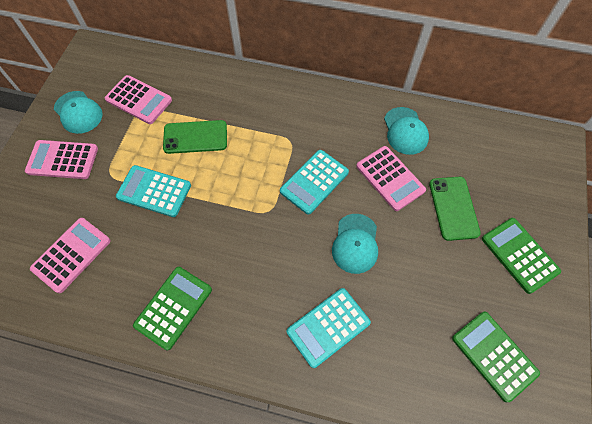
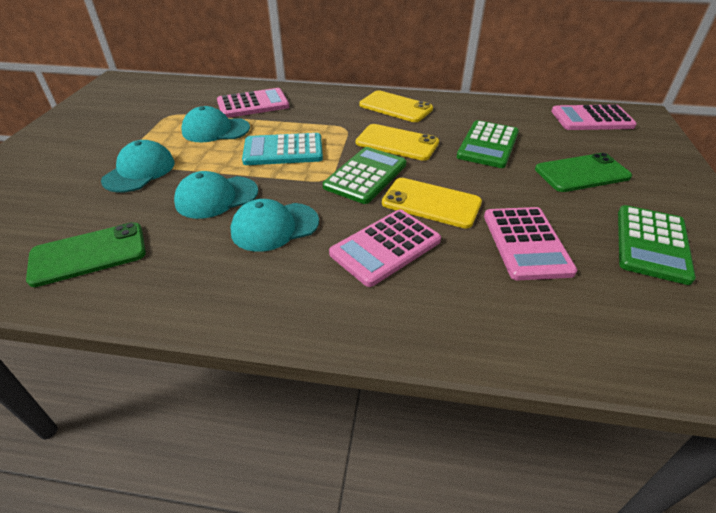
turquoise calculator: 3 -> 1
turquoise cap: 3 -> 4
yellow phone: 0 -> 3

